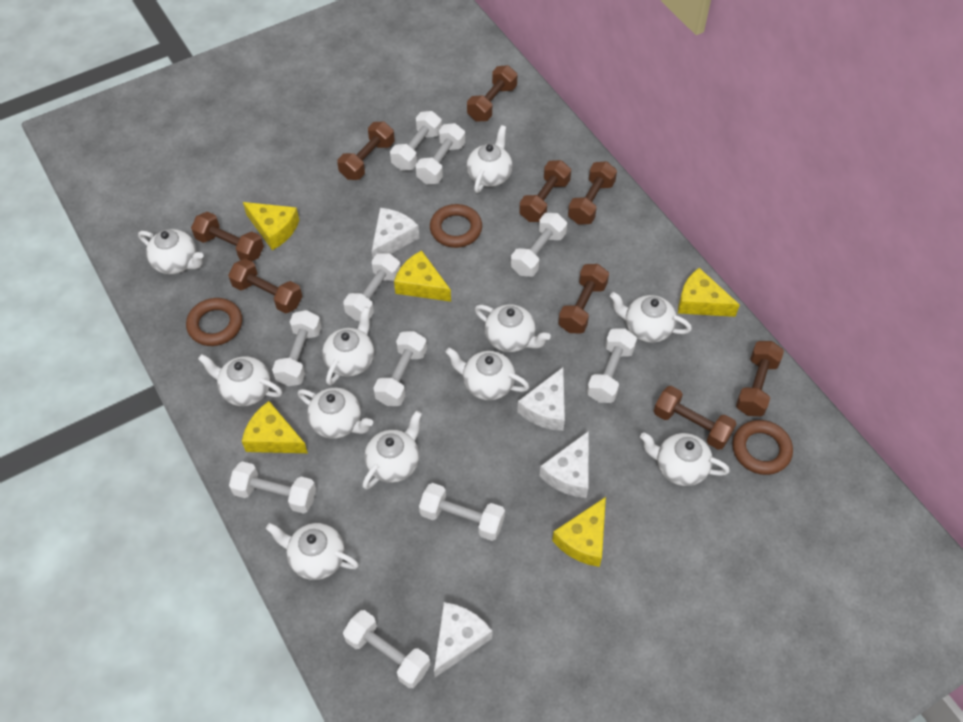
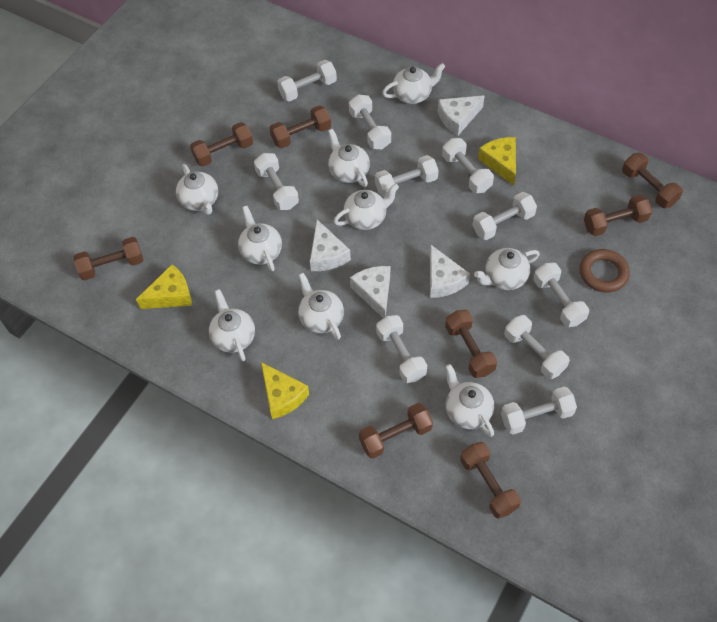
brown dumbbell: 9 -> 8
brown ring: 3 -> 1
white teapot: 11 -> 9
yellow cheese: 5 -> 3

